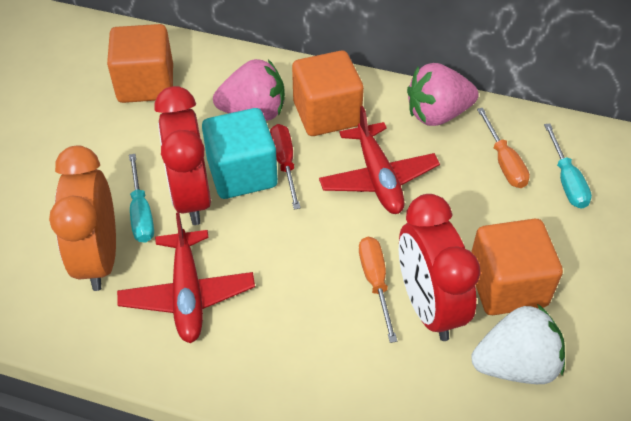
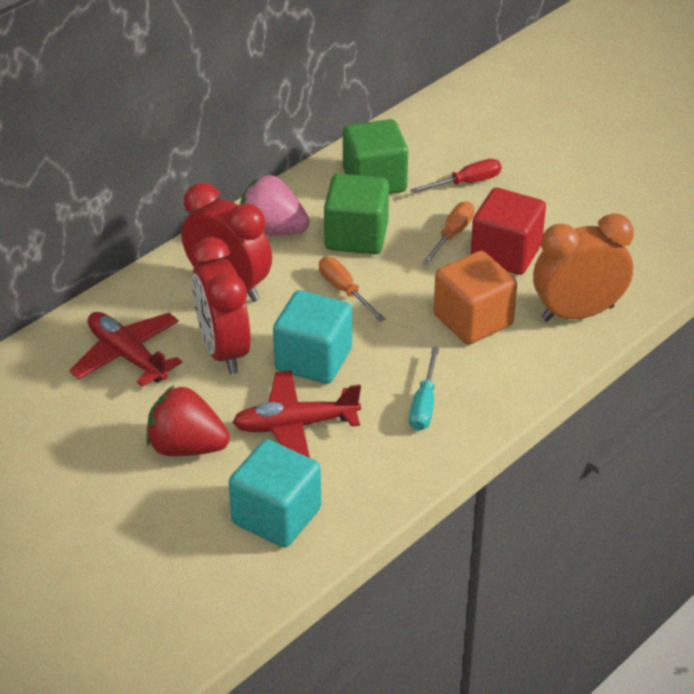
green cube: 0 -> 2
orange cube: 3 -> 1
pink strawberry: 2 -> 1
red cube: 0 -> 1
red strawberry: 0 -> 1
turquoise cube: 1 -> 2
turquoise screwdriver: 2 -> 1
white strawberry: 1 -> 0

